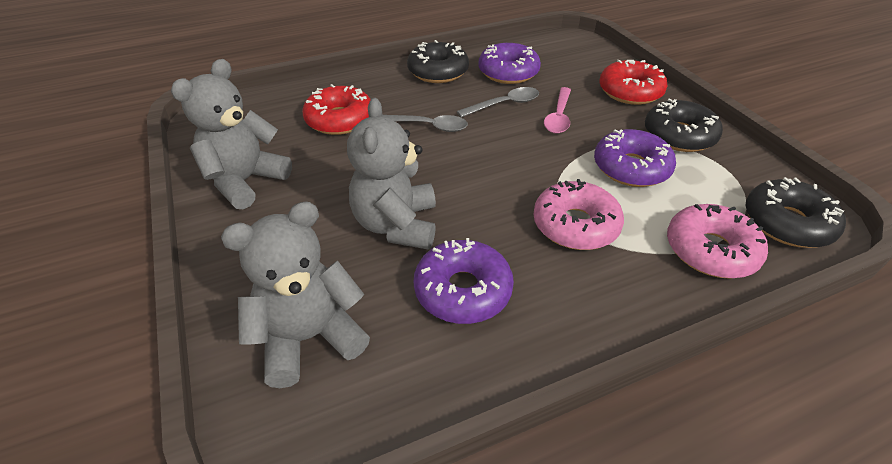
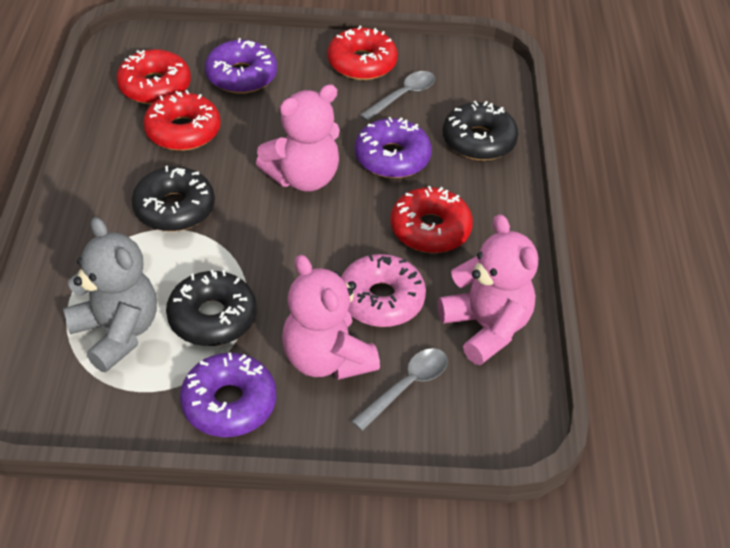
grey teddy bear: 3 -> 1
pink donut: 2 -> 1
pink spoon: 1 -> 0
pink teddy bear: 0 -> 3
red donut: 2 -> 4

